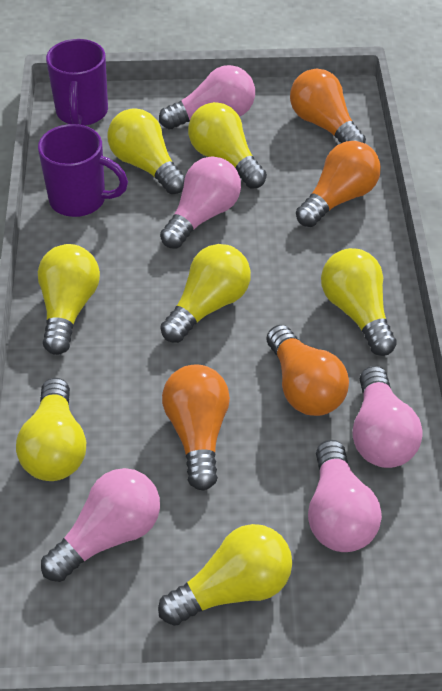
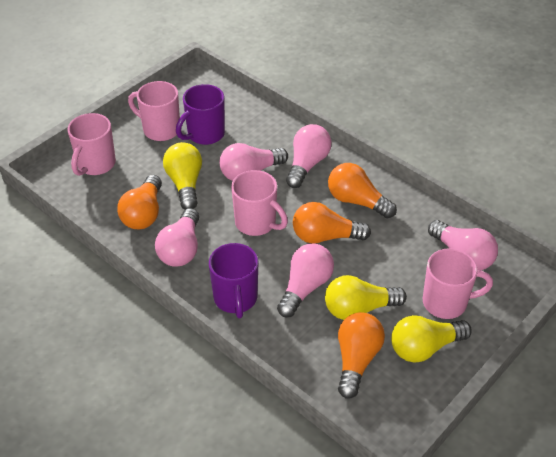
pink mug: 0 -> 4
yellow light bulb: 7 -> 3

